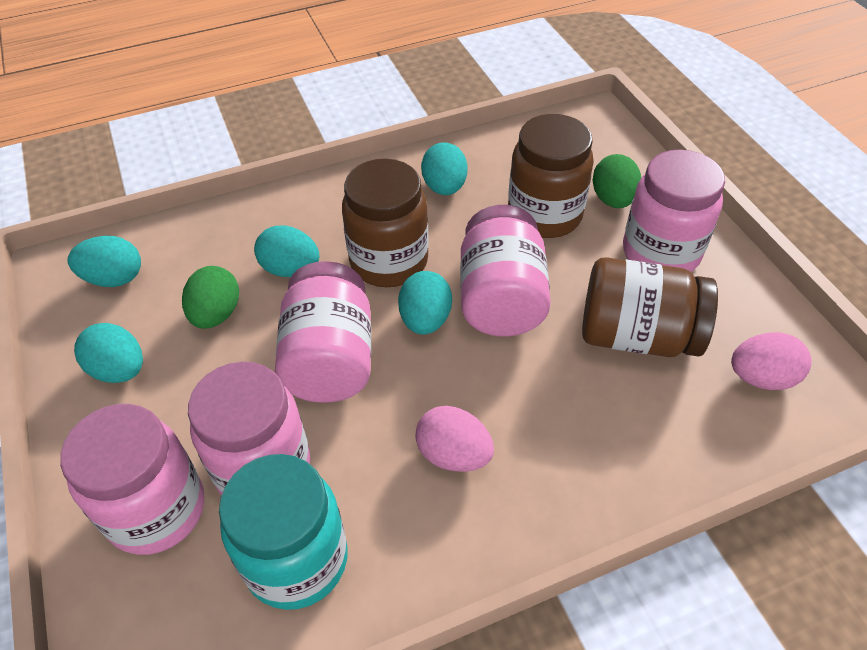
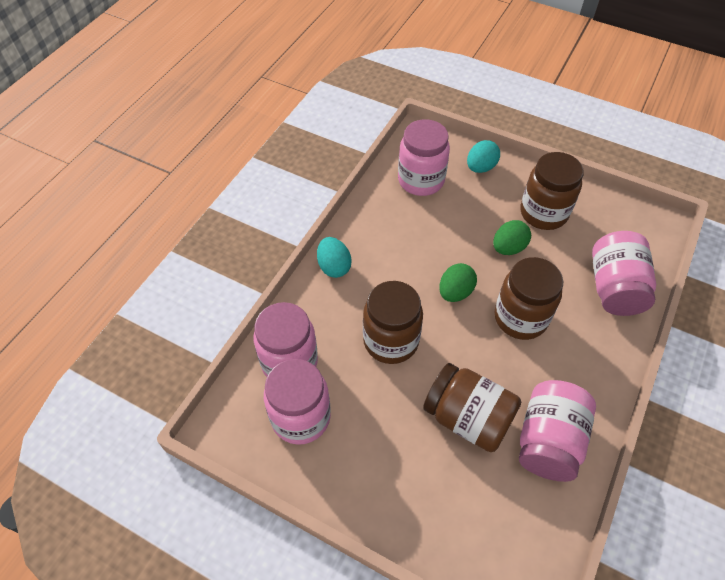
brown jar: 3 -> 4
pink egg: 2 -> 0
turquoise egg: 5 -> 2
turquoise jar: 1 -> 0

